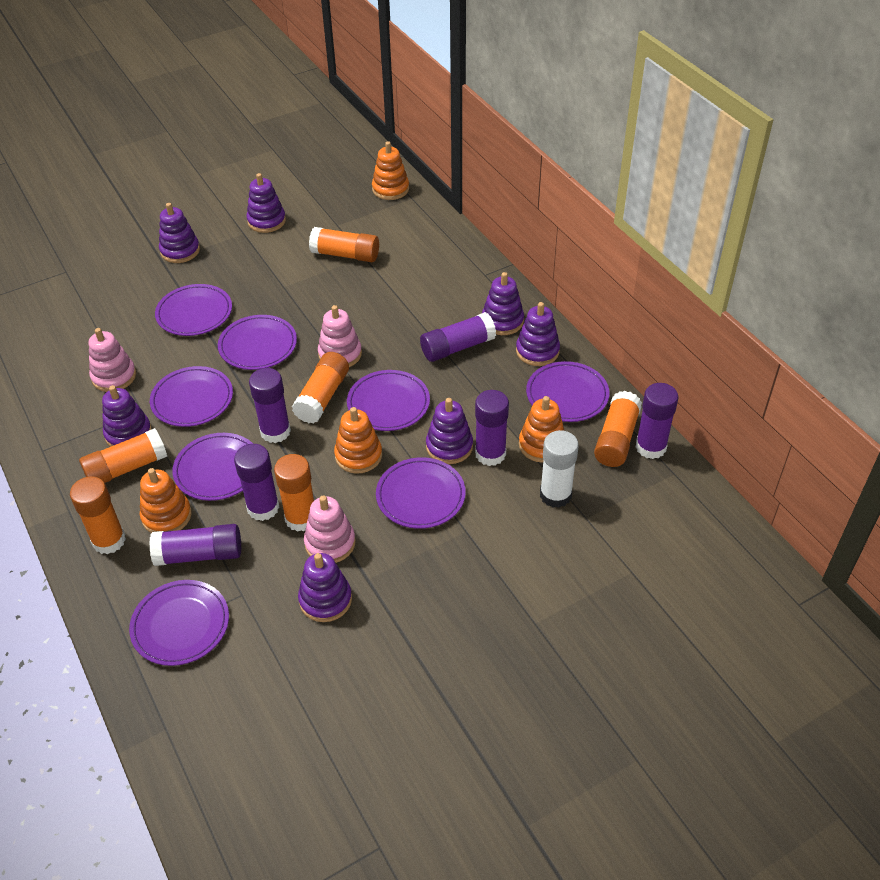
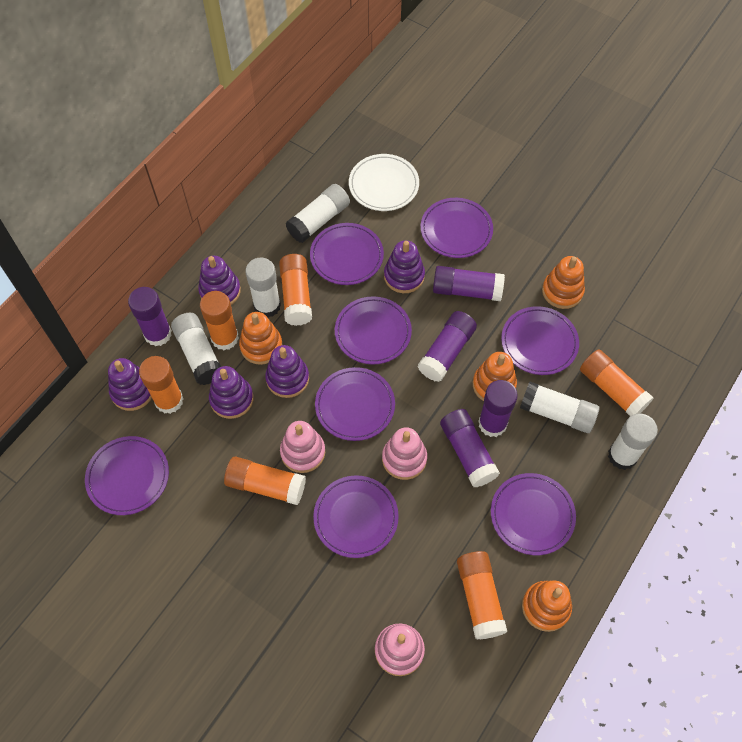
purple glue stick: 6 -> 5
purple stacking toy: 7 -> 5
white glue stick: 1 -> 5
white plate: 0 -> 1

